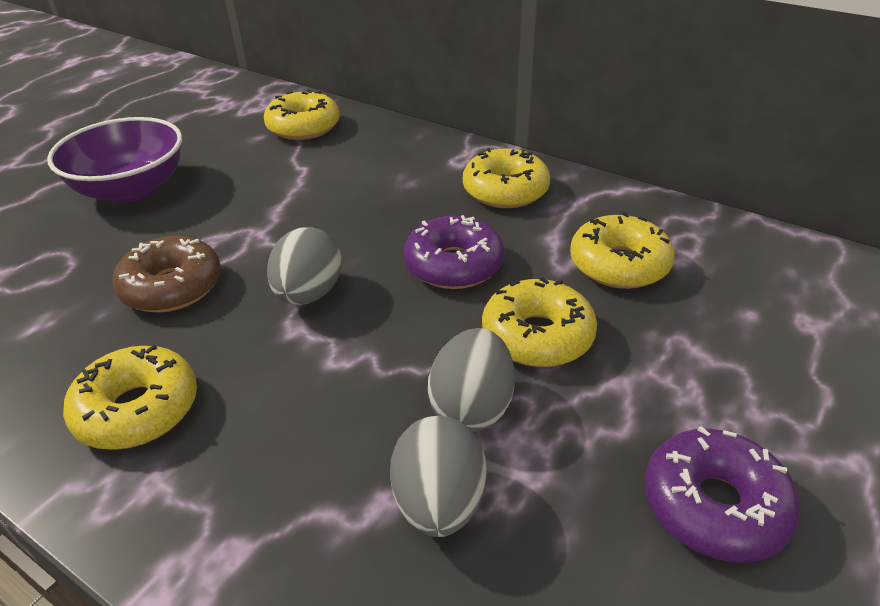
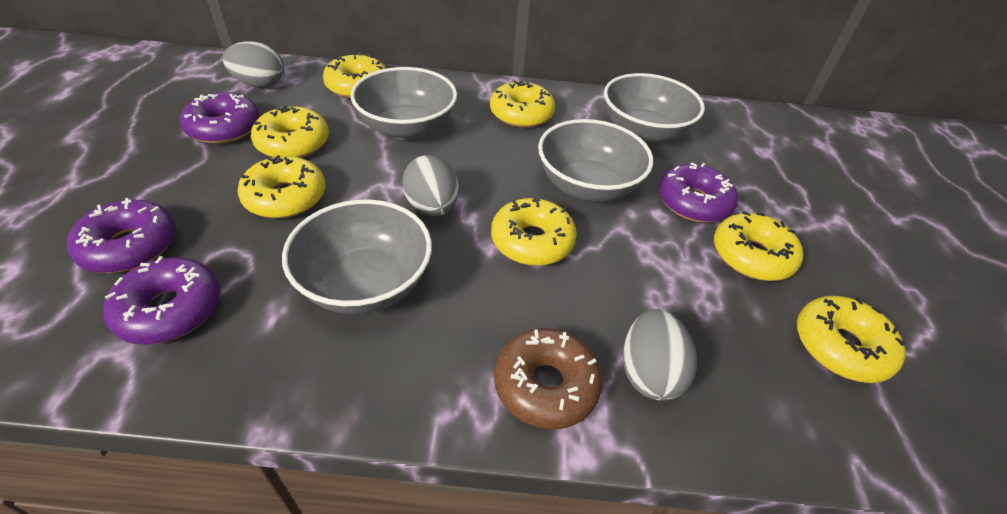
grey bowl: 0 -> 4
purple bowl: 1 -> 0
purple donut: 2 -> 4
yellow donut: 5 -> 7

